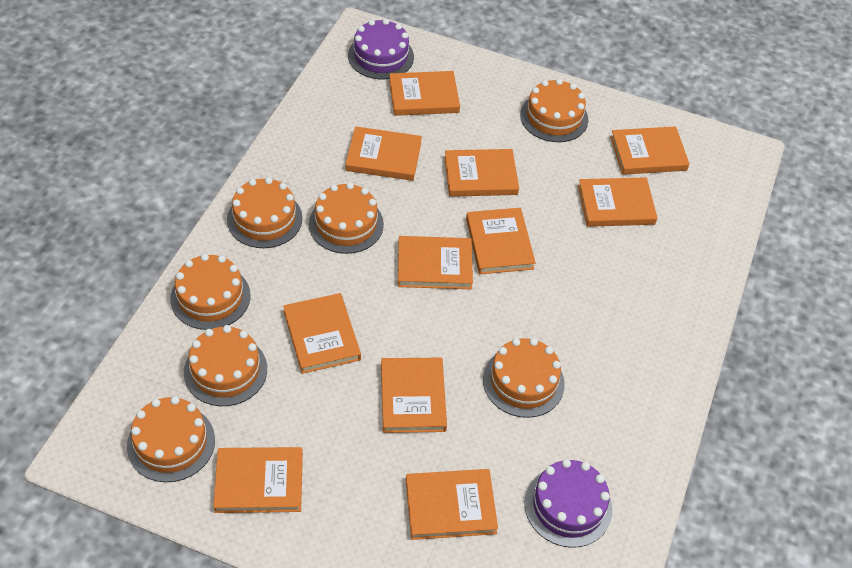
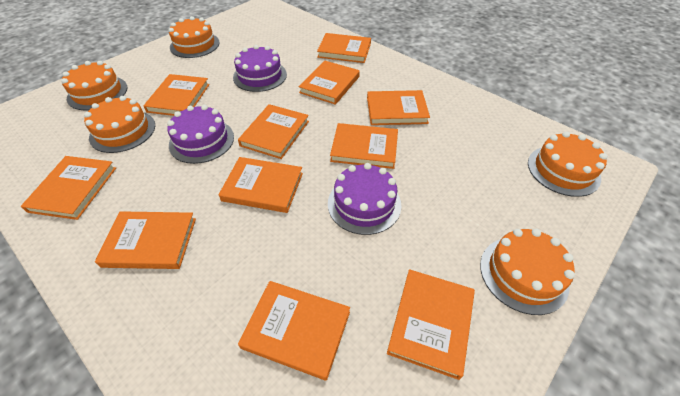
orange cake: 7 -> 5
purple cake: 2 -> 3

